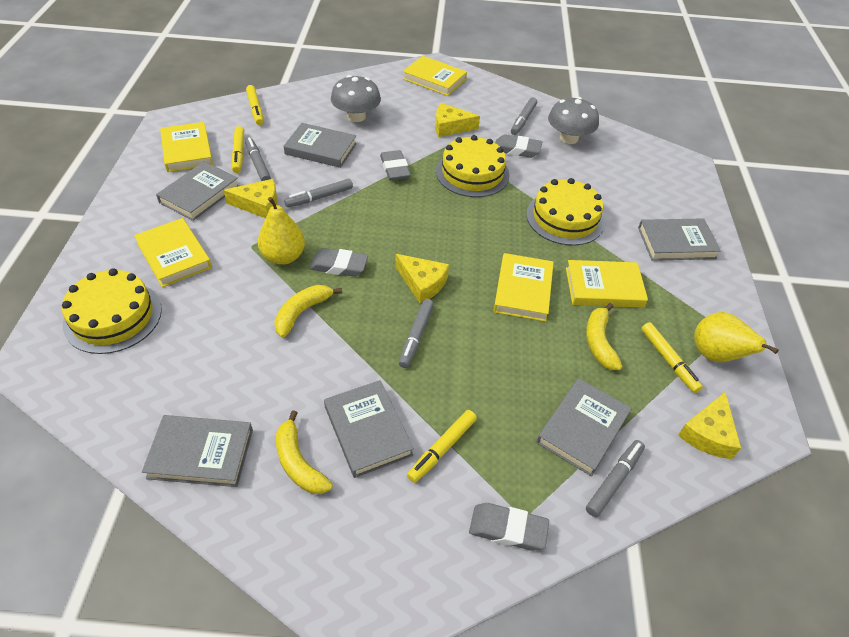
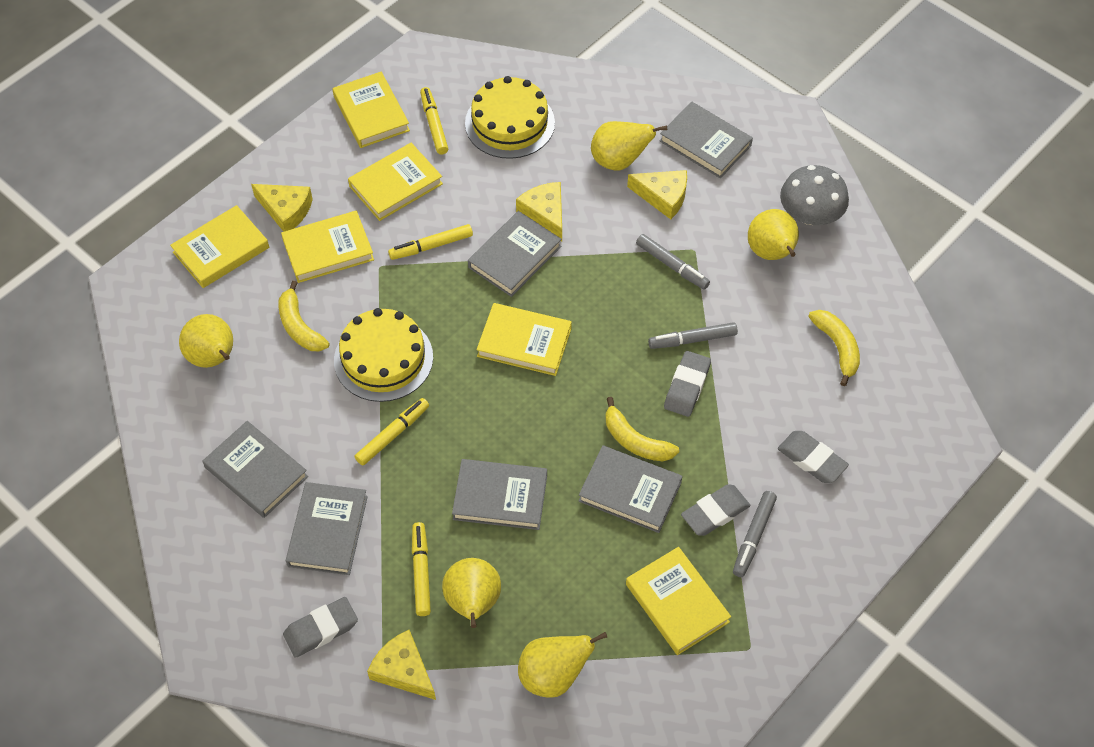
grey marker: 5 -> 3
grey mushroom: 2 -> 1
yellow book: 5 -> 6
yellow cake: 3 -> 2
yellow pear: 2 -> 5

